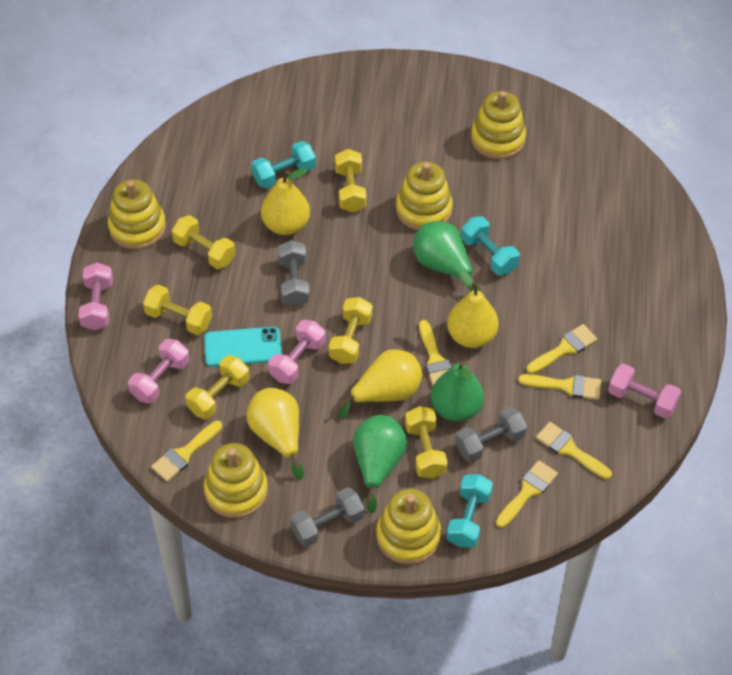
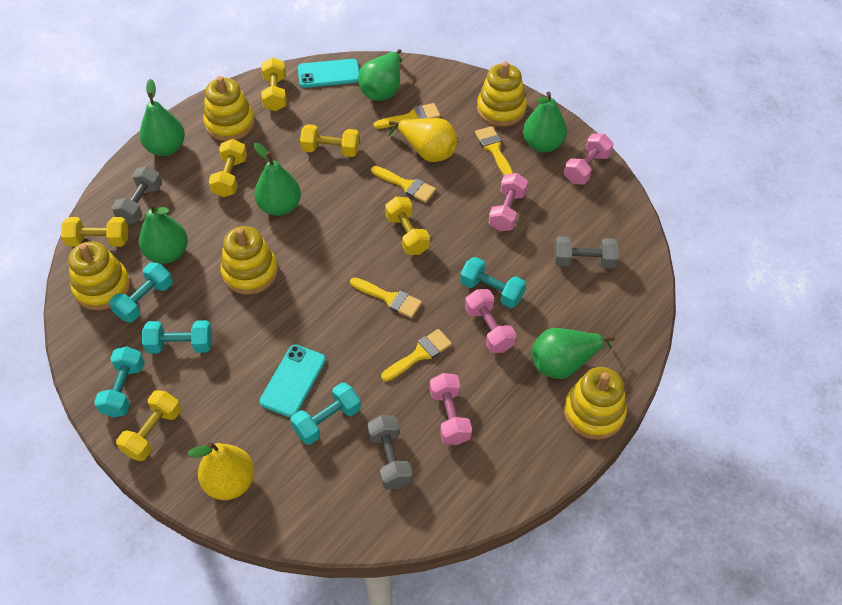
green pear: 3 -> 6
turquoise dumbbell: 3 -> 5
turquoise phone: 1 -> 2
yellow brush: 6 -> 5
yellow pear: 4 -> 2

